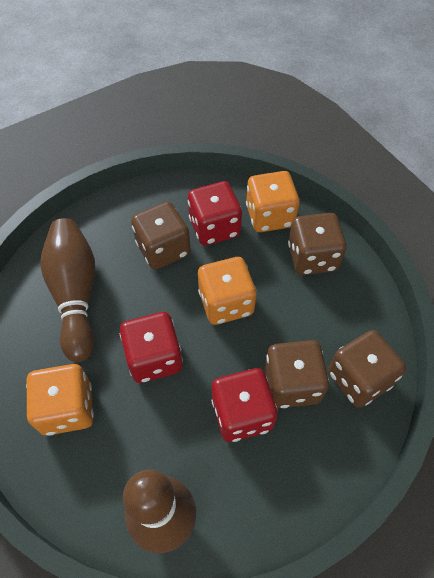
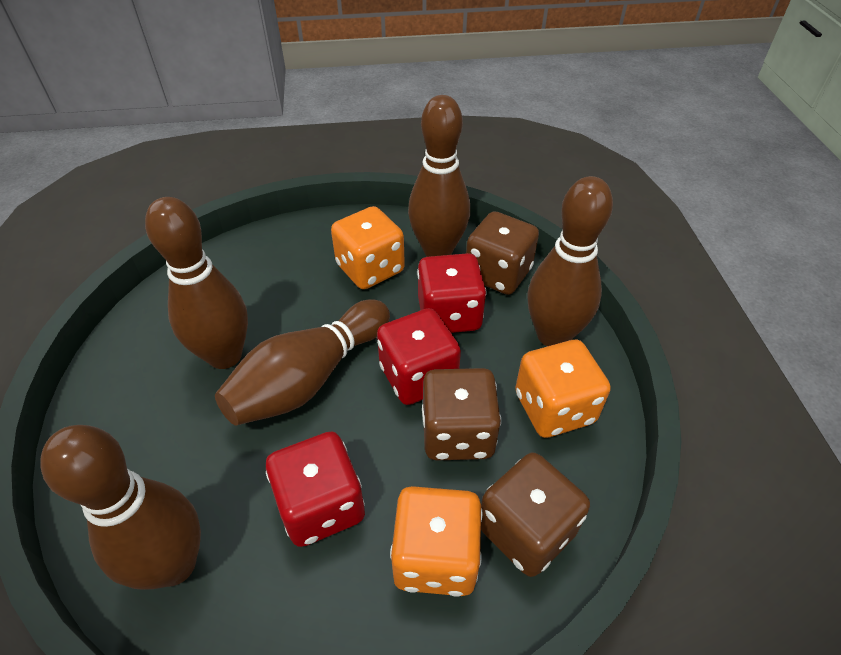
brown bowling pin: 2 -> 5
brown dice: 4 -> 3

